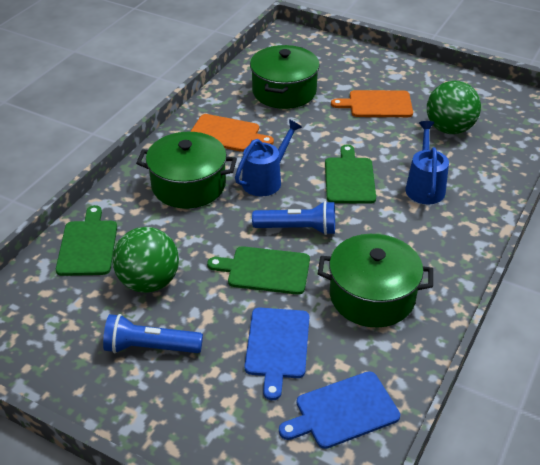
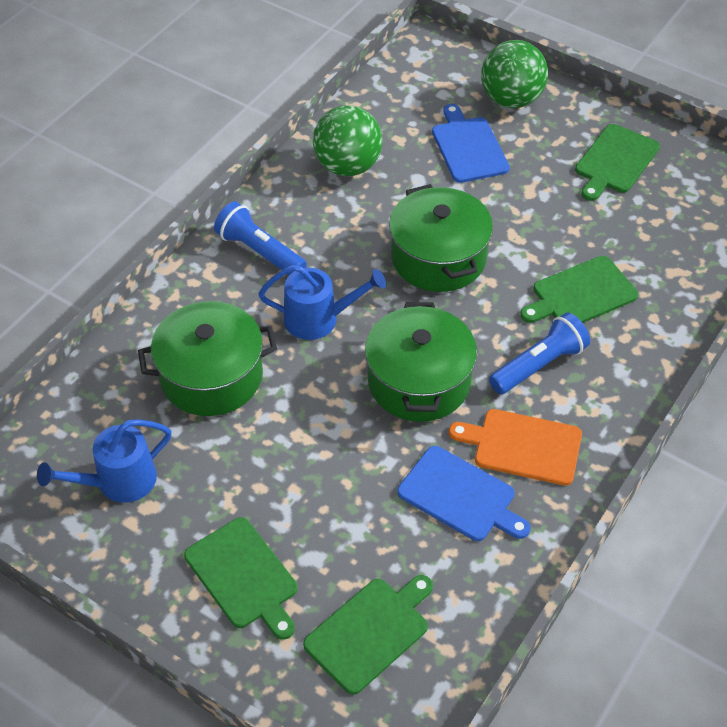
green cutting board: 3 -> 4
orange cutting board: 2 -> 1

